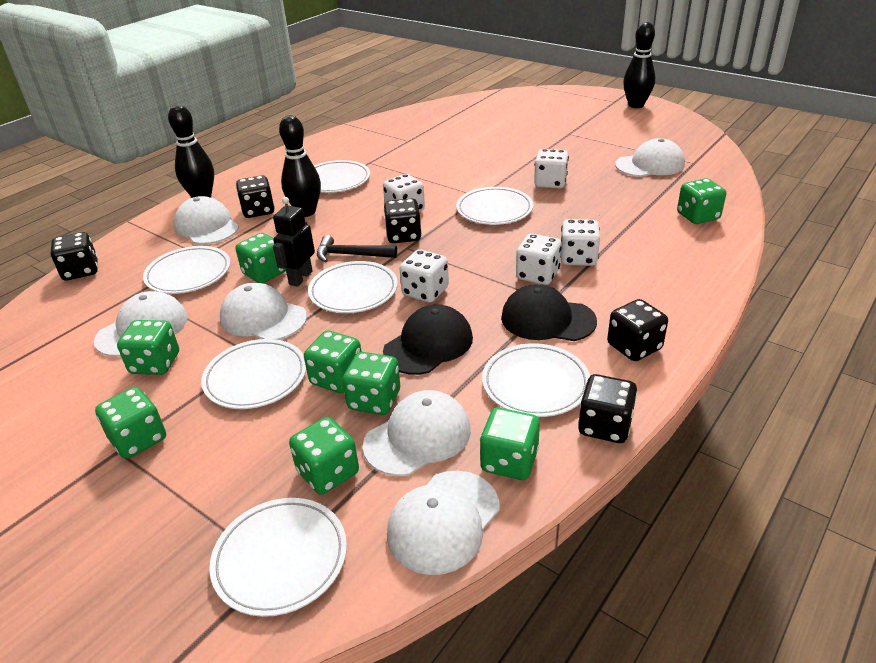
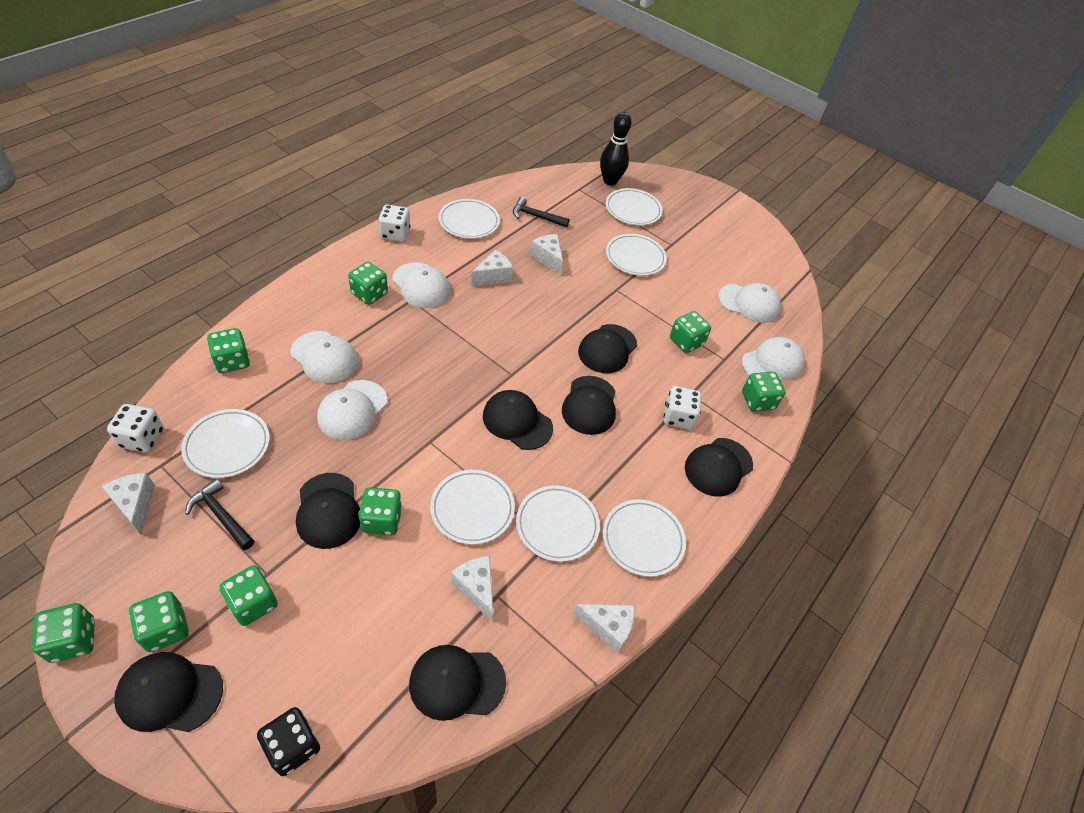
black bowling pin: 3 -> 1
black cap: 2 -> 7
black dice: 5 -> 1
black hammer: 1 -> 2
black robot: 1 -> 0
white cap: 6 -> 5
white cheese: 0 -> 5
white dice: 5 -> 3

